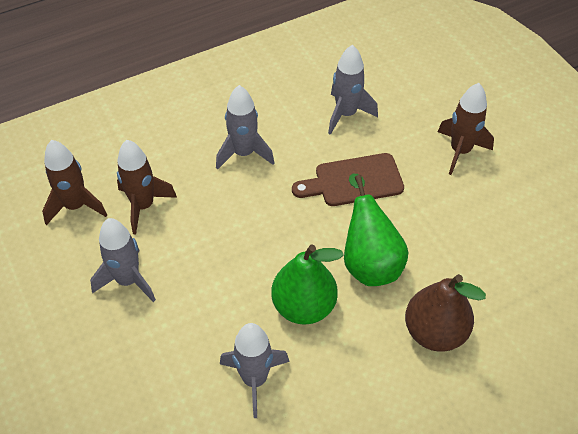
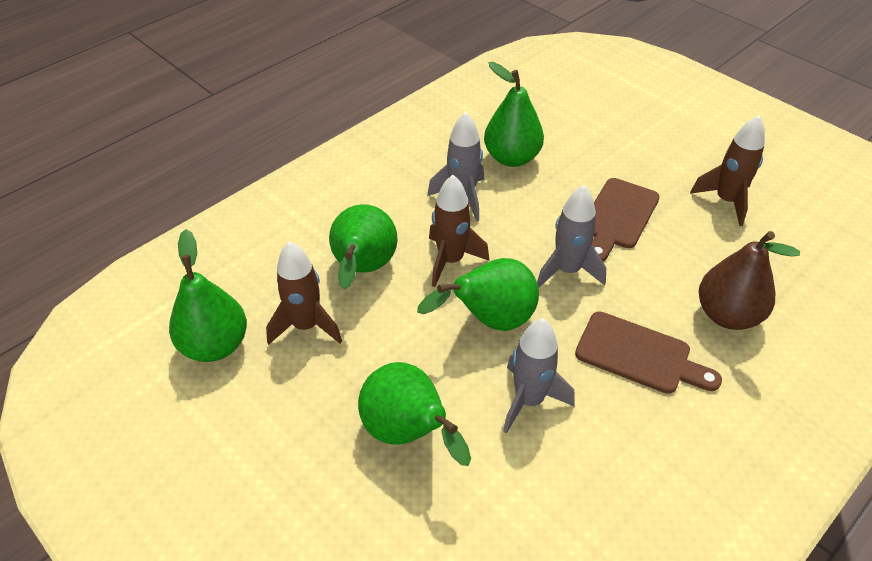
brown cutting board: 1 -> 2
green pear: 2 -> 5
grey rocket: 4 -> 3

